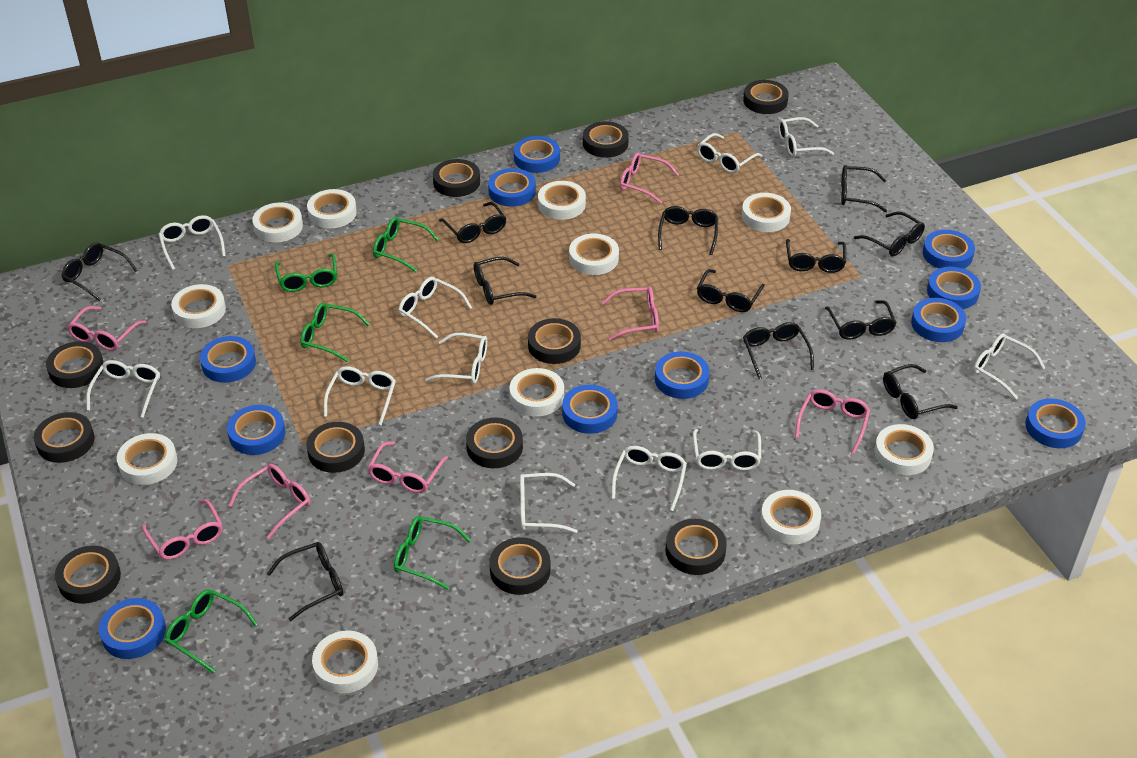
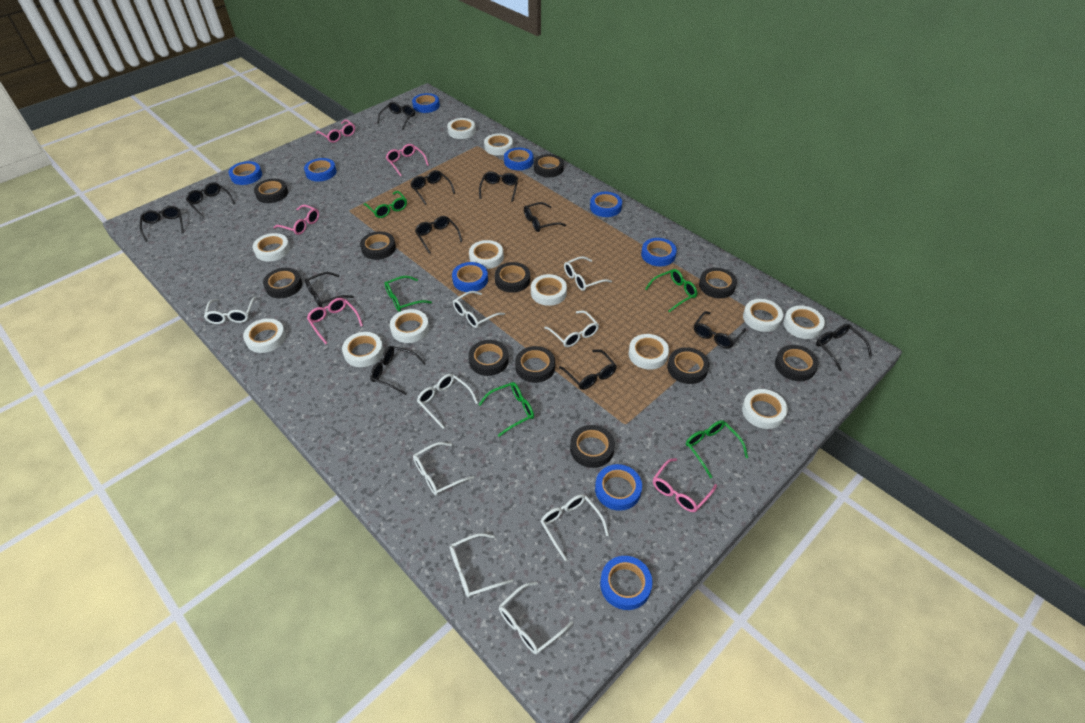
blue tape: 11 -> 9
pink glasses: 7 -> 5
white glasses: 11 -> 9
white tape: 11 -> 12

